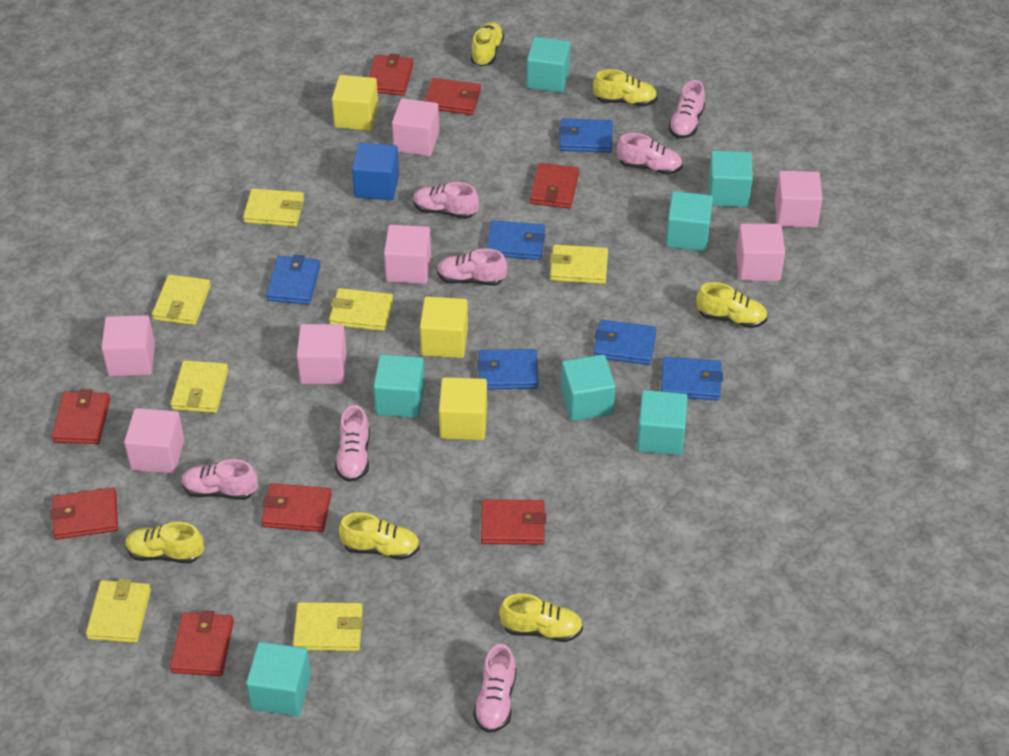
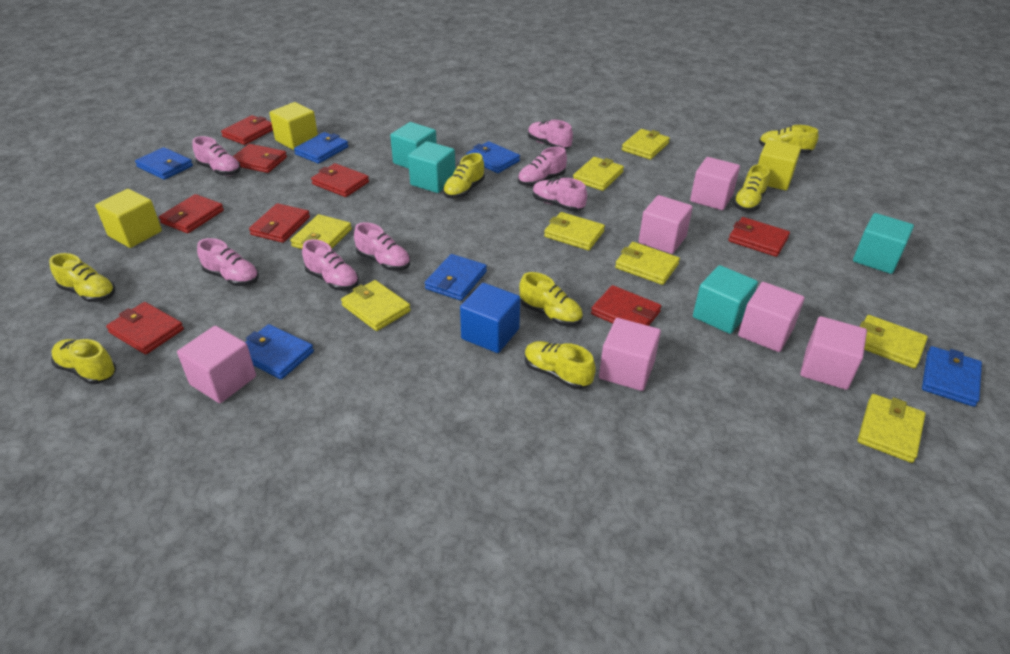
pink cube: 7 -> 6
turquoise cube: 7 -> 4
yellow shoe: 6 -> 7
yellow wallet: 7 -> 8

